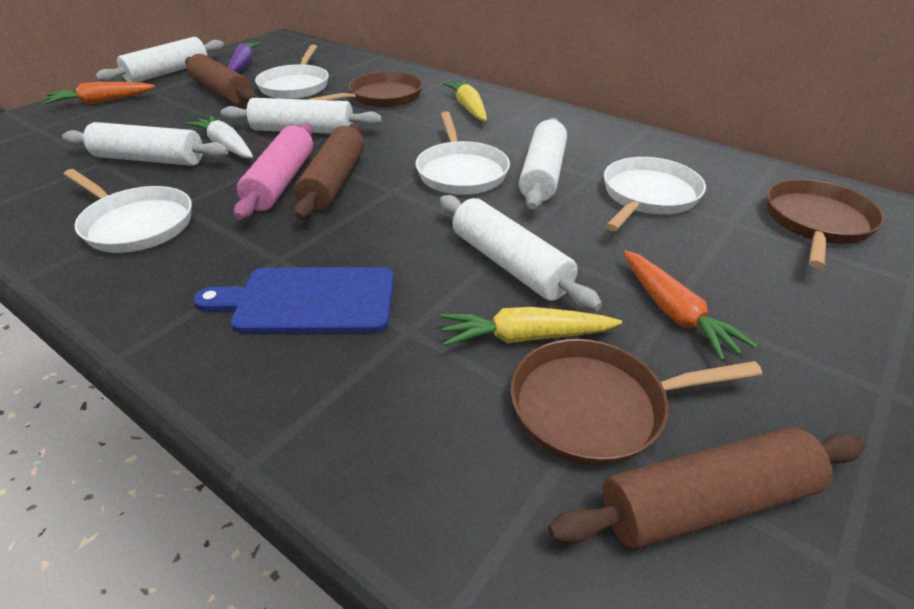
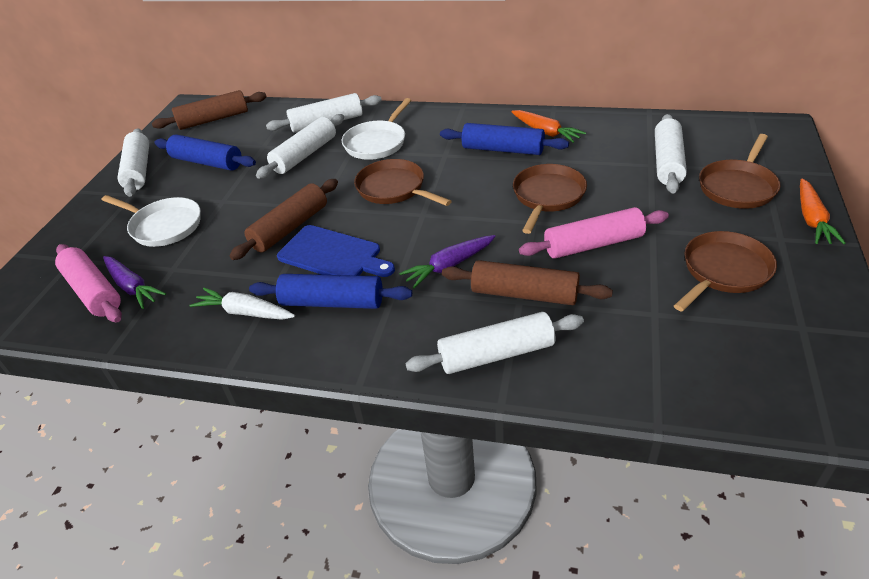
blue rolling pin: 0 -> 3
brown pan: 3 -> 4
pink rolling pin: 1 -> 2
purple carrot: 1 -> 2
white pan: 4 -> 2
yellow carrot: 2 -> 0

